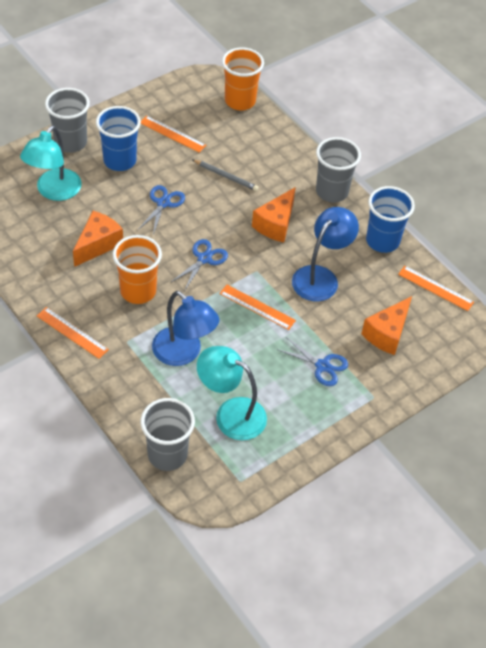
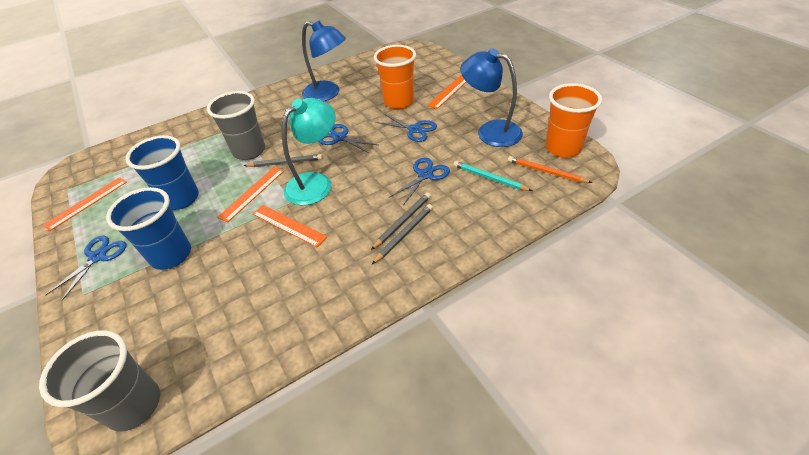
blue scissors: 3 -> 4
grey cup: 3 -> 2
grey pencil: 1 -> 3
orange cheese: 3 -> 0
orange pencil: 0 -> 1
turquoise lamp: 2 -> 1
turquoise pencil: 0 -> 1

